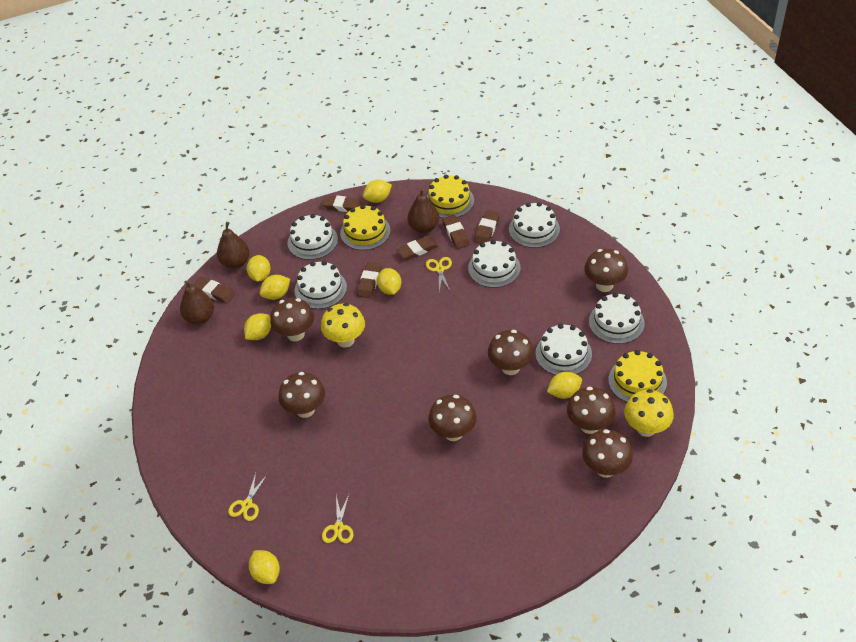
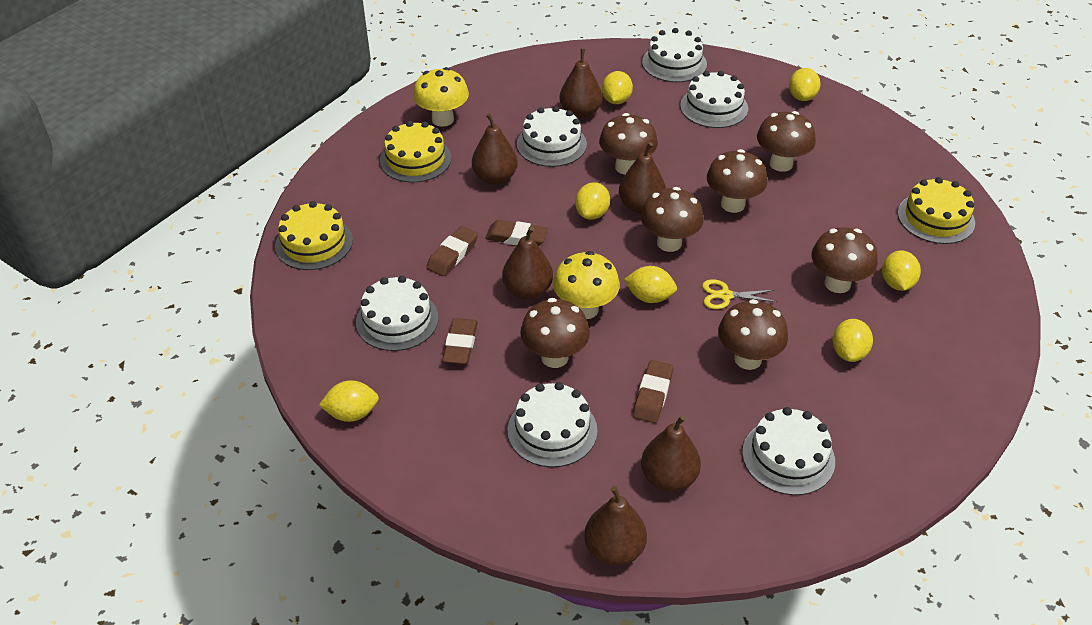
brown eraser: 6 -> 4
brown pear: 3 -> 6
yellow scissors: 3 -> 1

